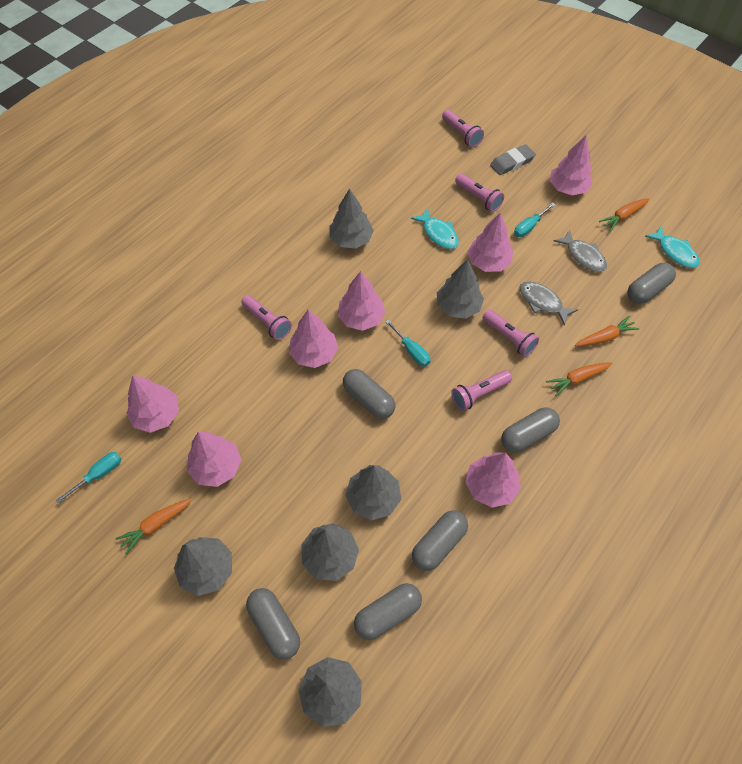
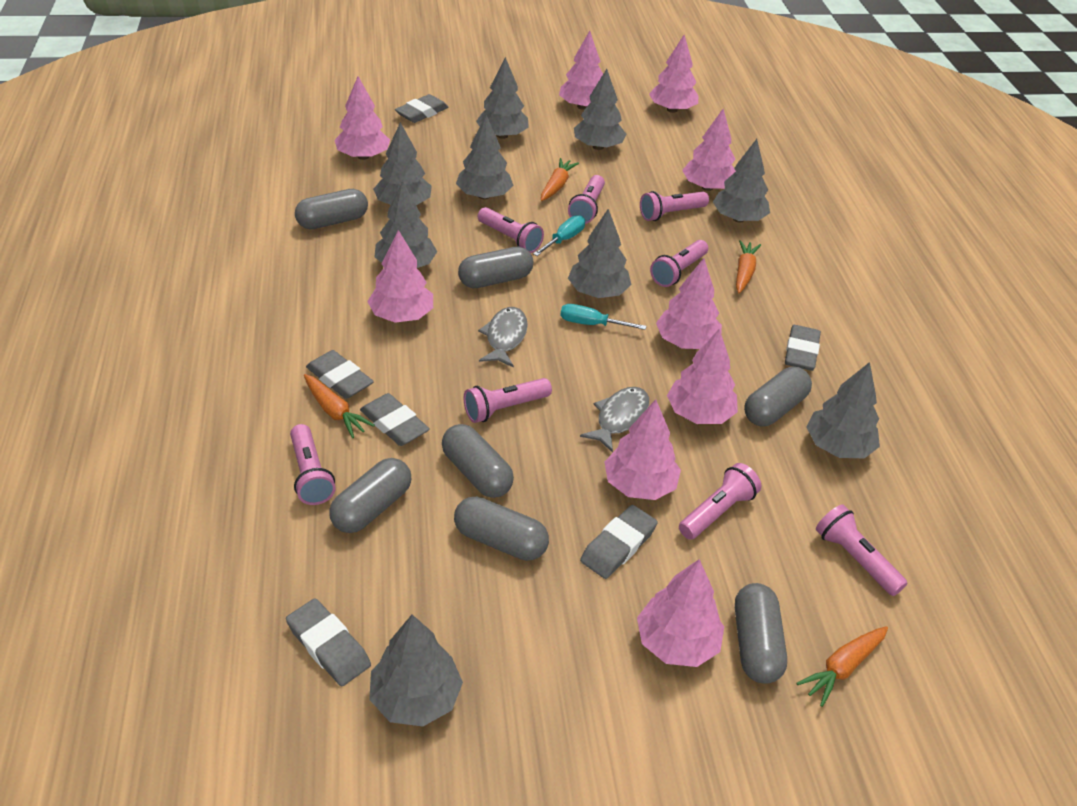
grey capsule: 6 -> 7
grey eraser: 1 -> 6
grey tree: 6 -> 9
pink flashlight: 5 -> 8
pink tree: 7 -> 9
turquoise fish: 2 -> 0
turquoise screwdriver: 3 -> 2

